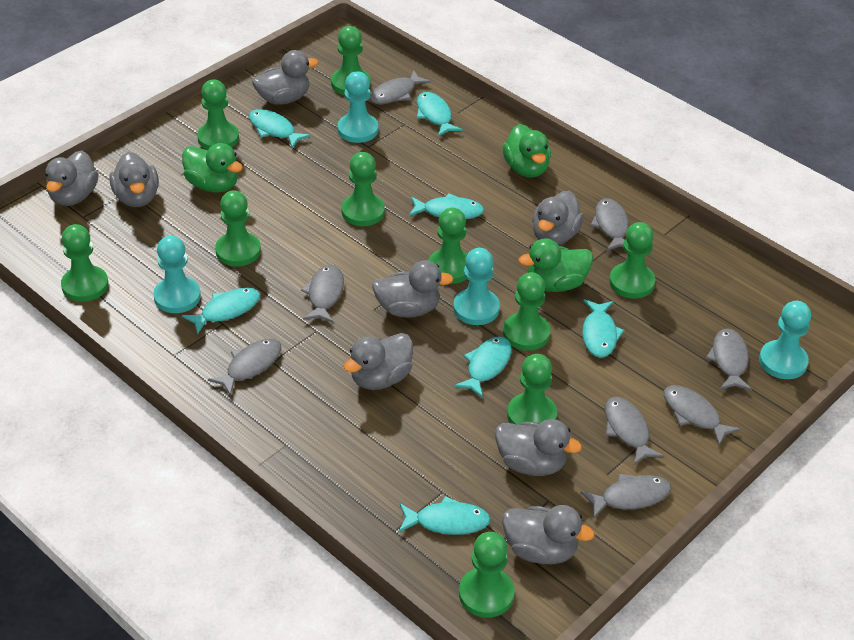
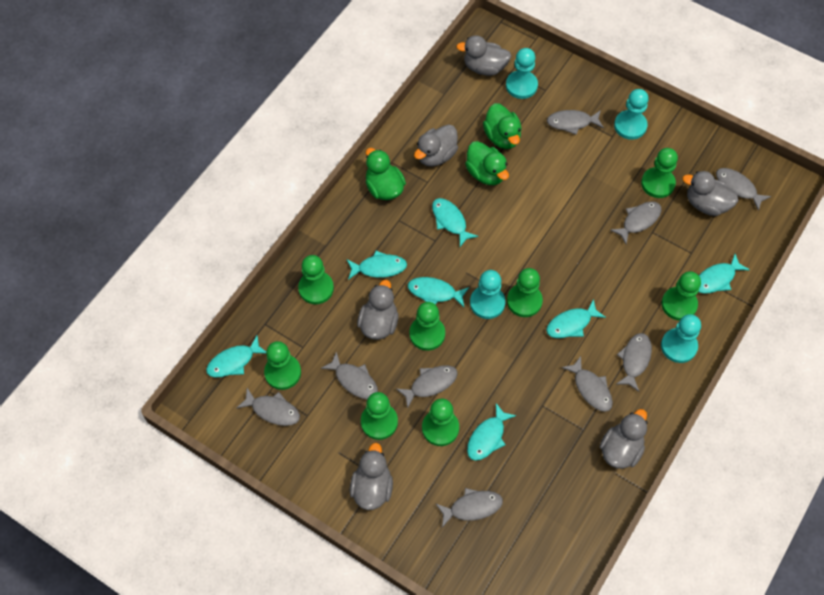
green pawn: 10 -> 8
grey duck: 8 -> 6
grey fish: 8 -> 9

